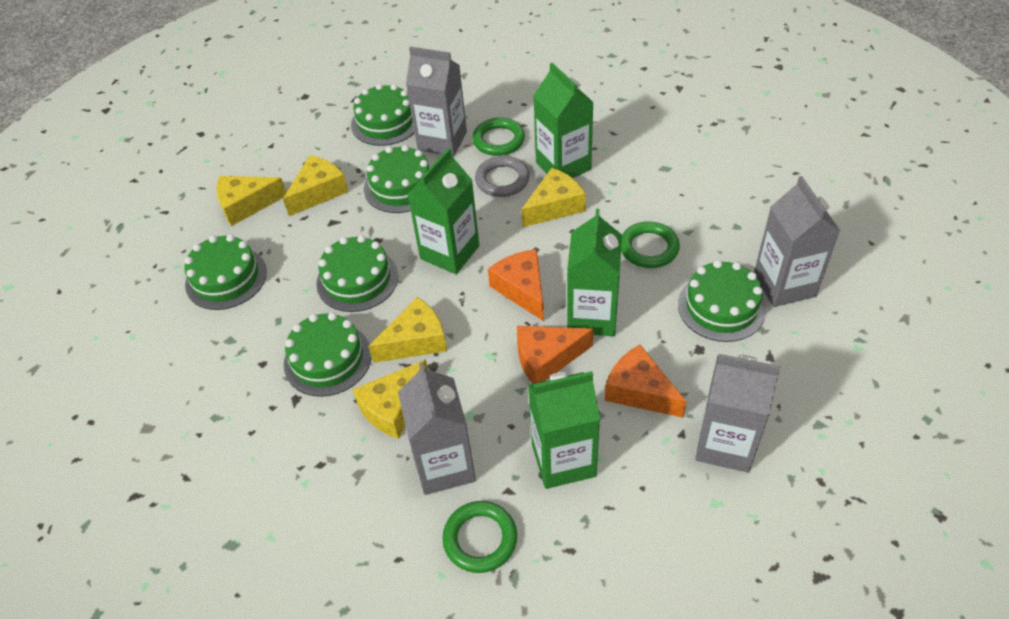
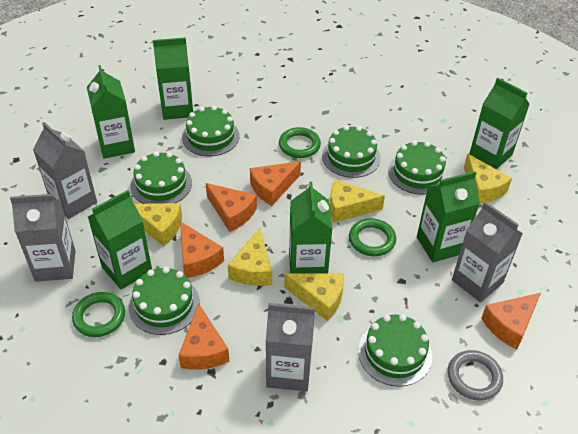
green carton: 4 -> 6
orange cheese: 3 -> 5

